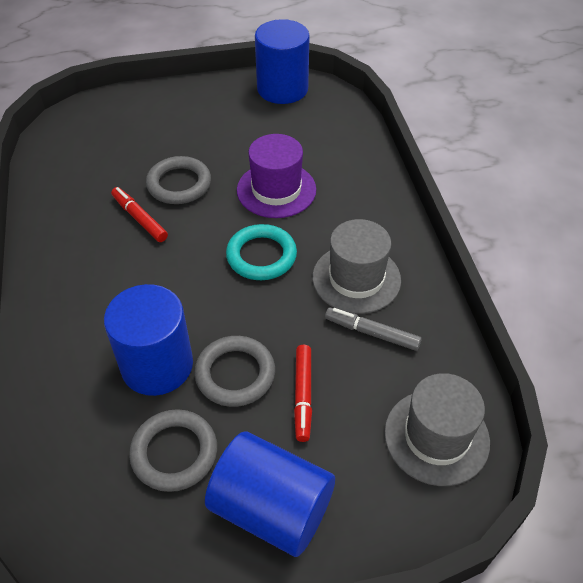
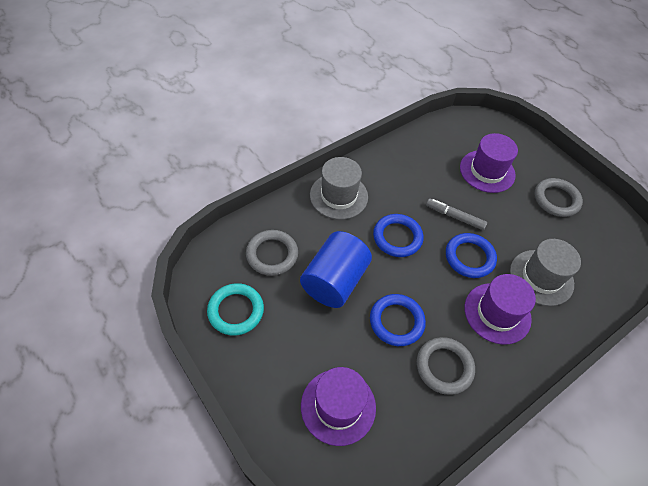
blue cylinder: 3 -> 1
blue ring: 0 -> 3
purple hat: 1 -> 3
red marker: 2 -> 0

